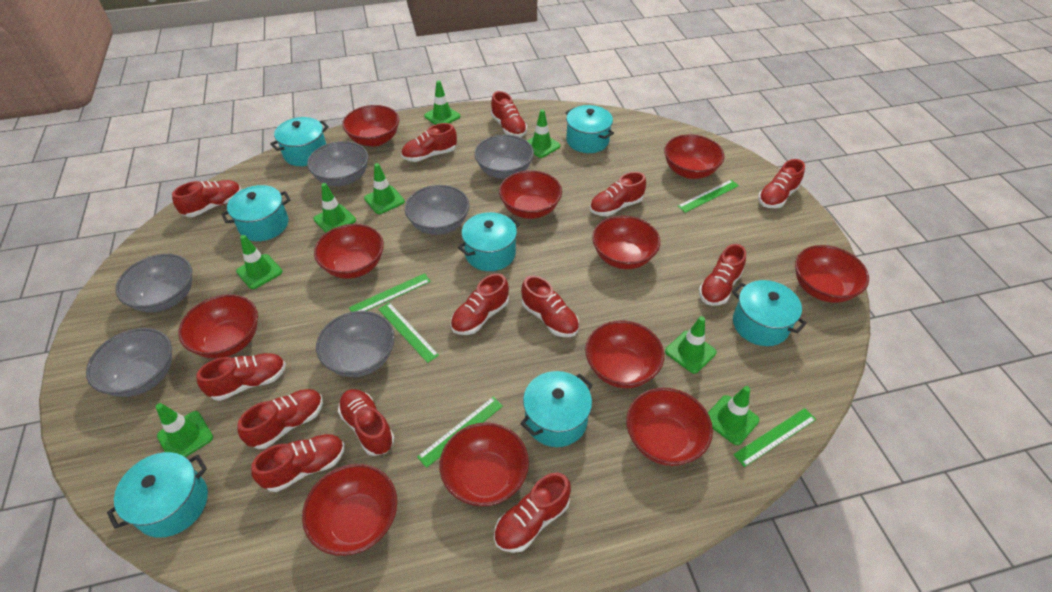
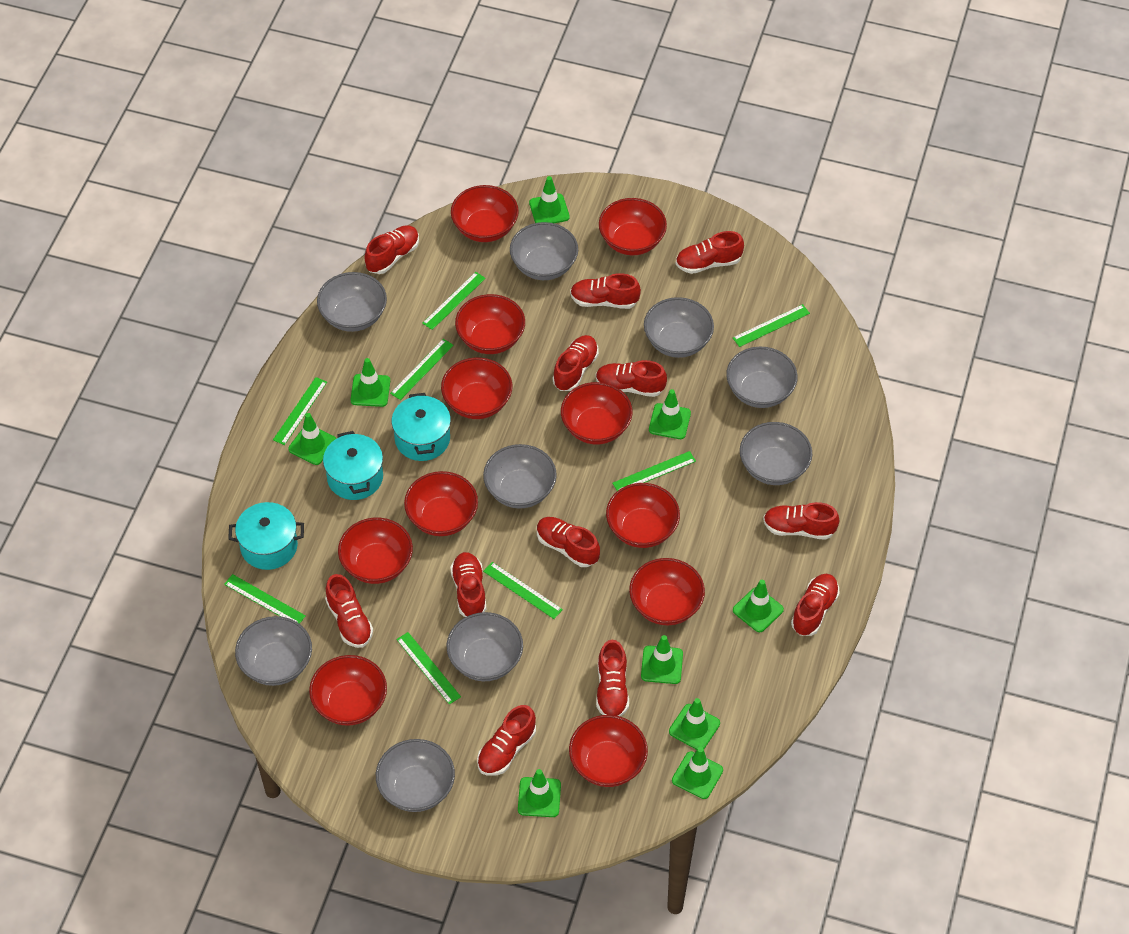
green ruler: 5 -> 8
green traffic cone: 8 -> 9
grey bowl: 6 -> 9
red shoe: 13 -> 12
turquoise pot: 7 -> 3

